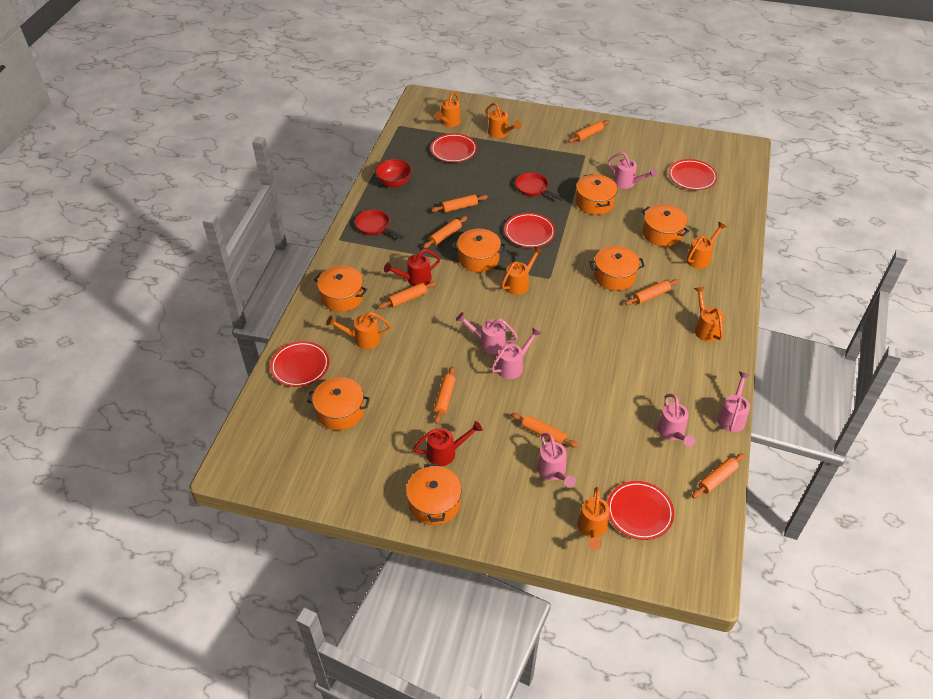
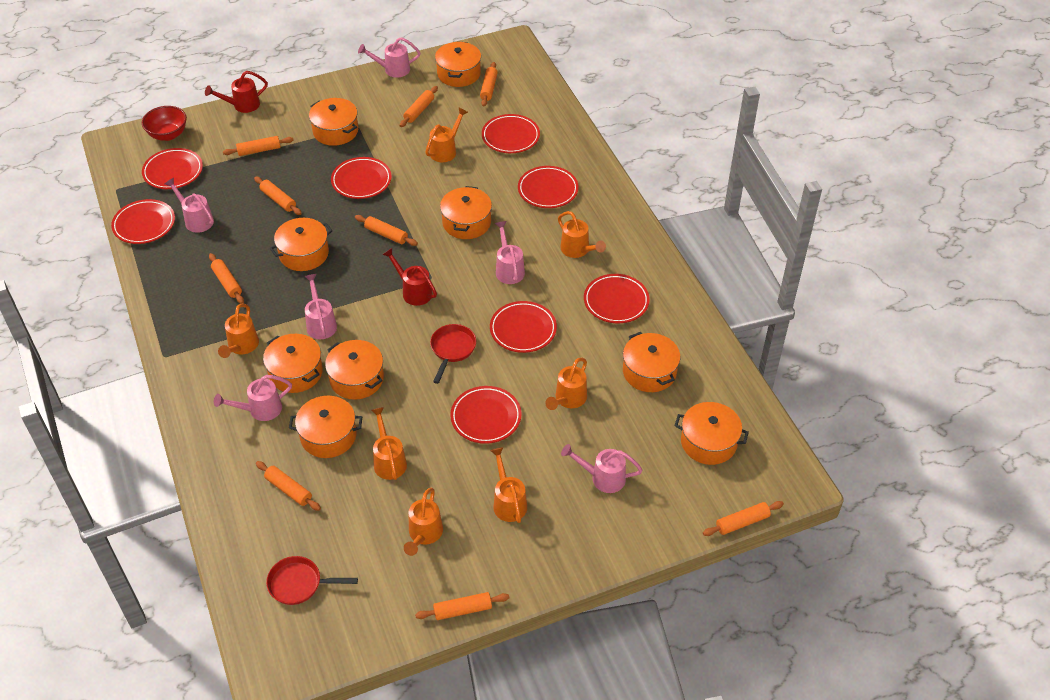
orange pot: 7 -> 9
orange rolling pin: 8 -> 9
red plate: 5 -> 8

